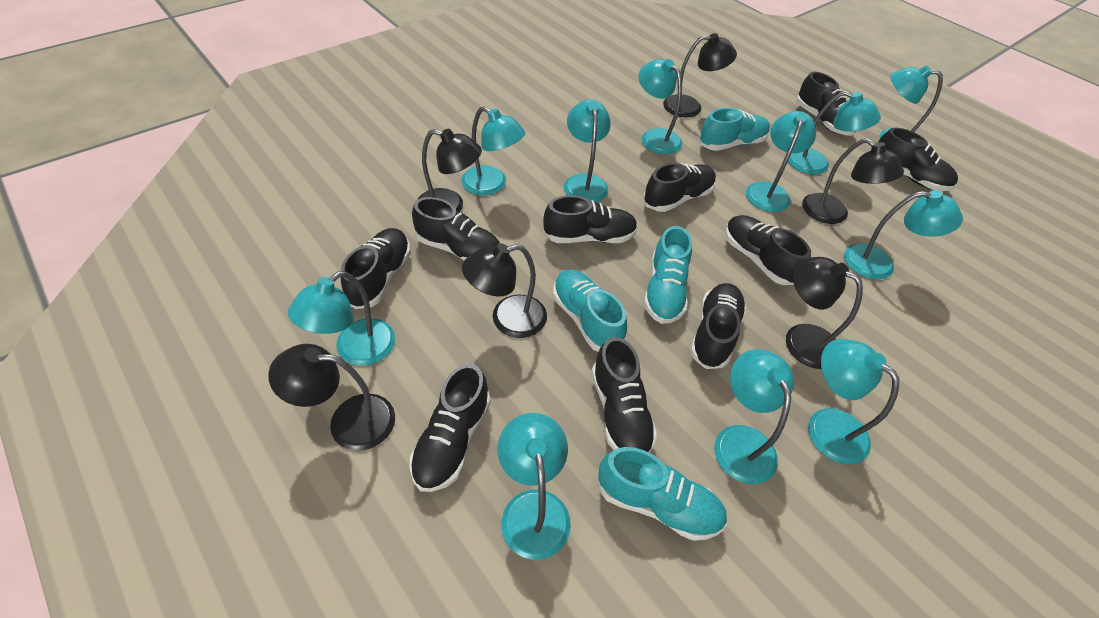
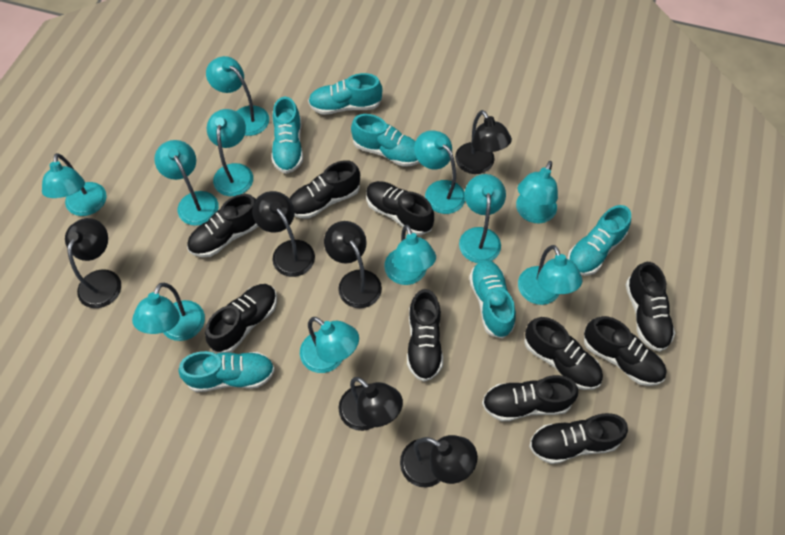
turquoise shoe: 4 -> 6

